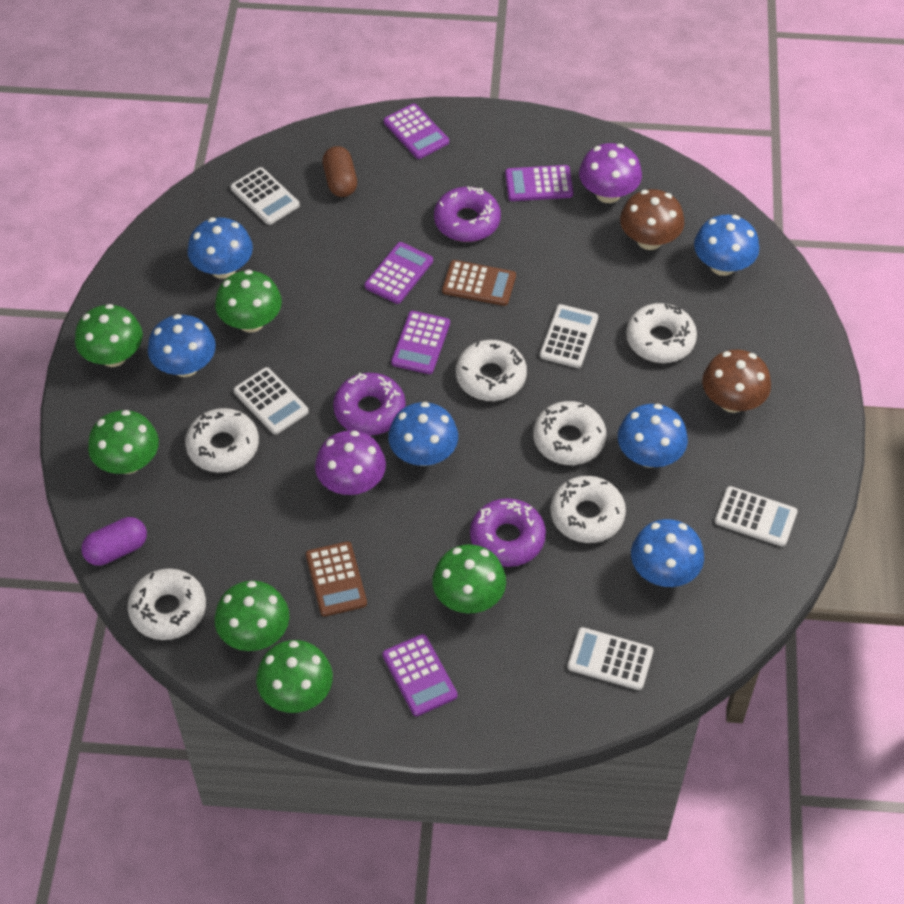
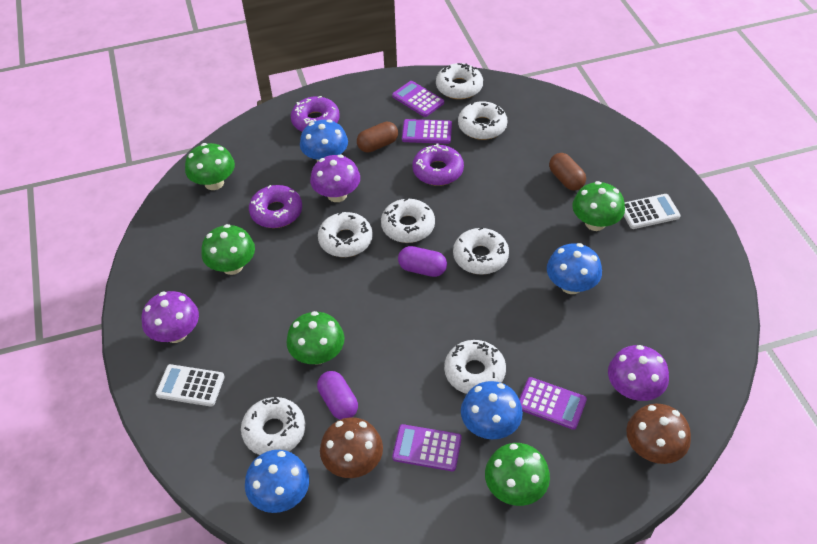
blue mushroom: 6 -> 4
brown calculator: 2 -> 0
brown capsule: 1 -> 2
green mushroom: 6 -> 5
purple calculator: 5 -> 4
purple capsule: 1 -> 2
purple mushroom: 2 -> 3
white calculator: 5 -> 2
white donut: 6 -> 7

